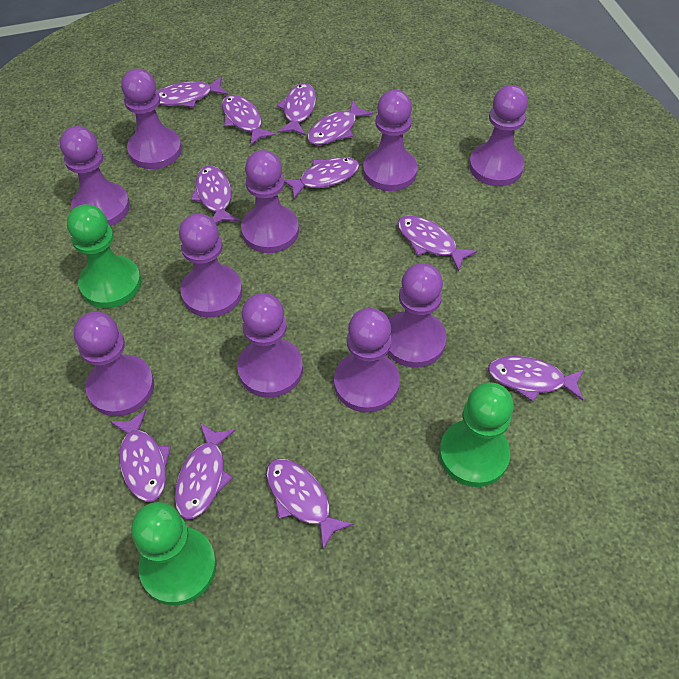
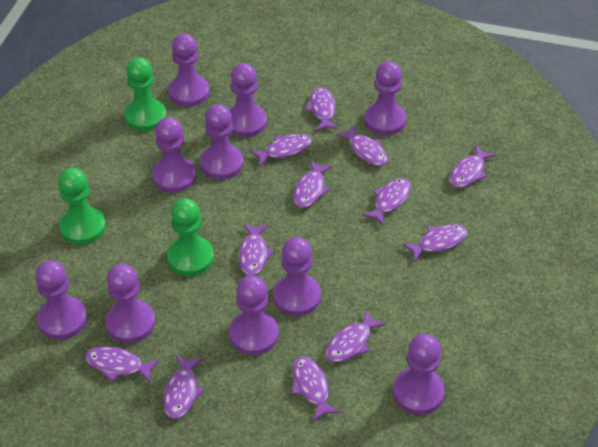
purple fish: 11 -> 12

